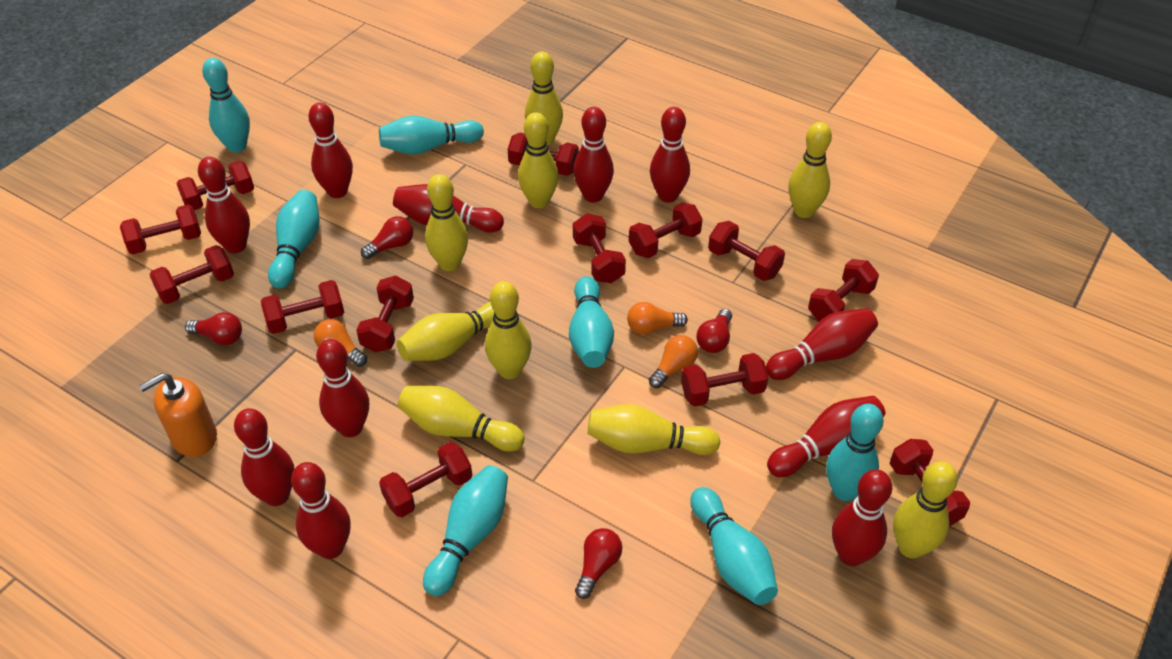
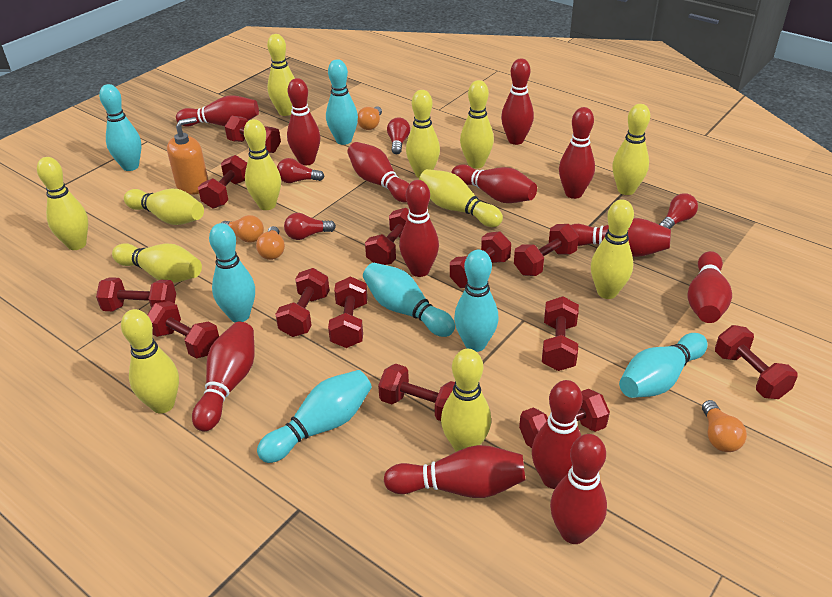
orange light bulb: 3 -> 4
red bowling pin: 11 -> 13
yellow bowling pin: 9 -> 12

